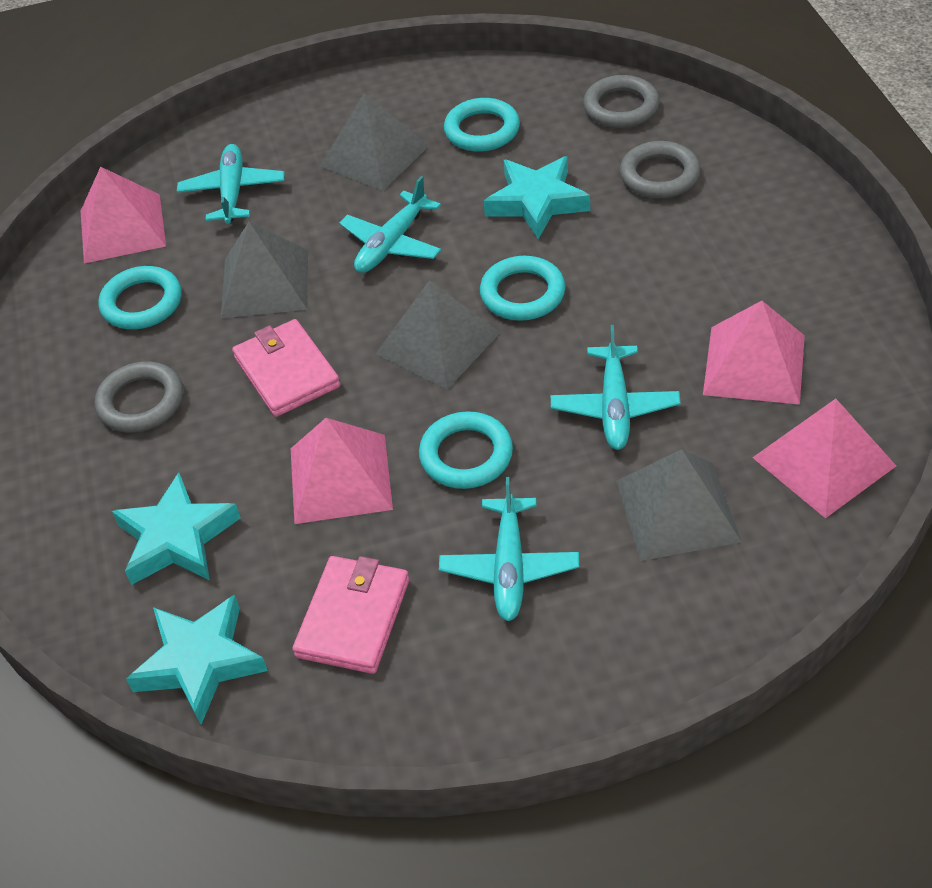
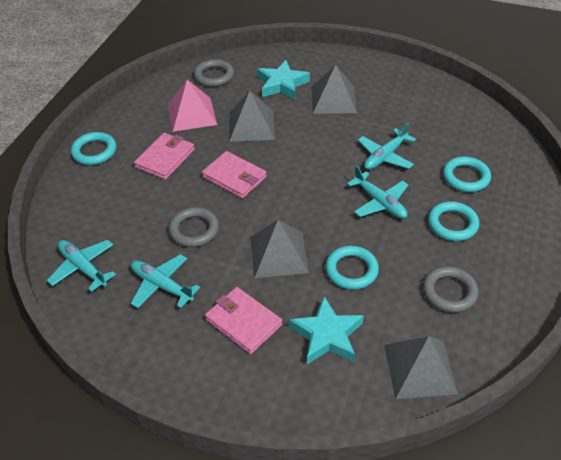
pink pyramid: 4 -> 1
pink wallet: 2 -> 3
turquoise star: 3 -> 2

